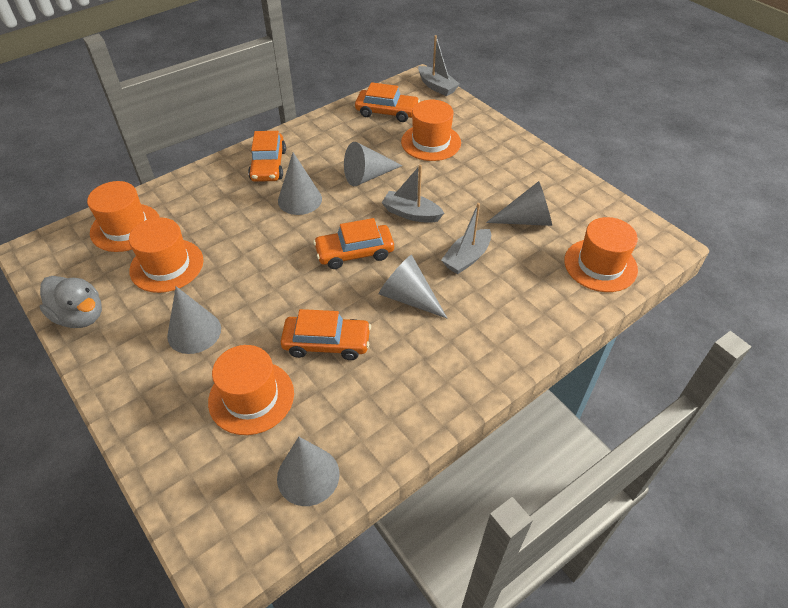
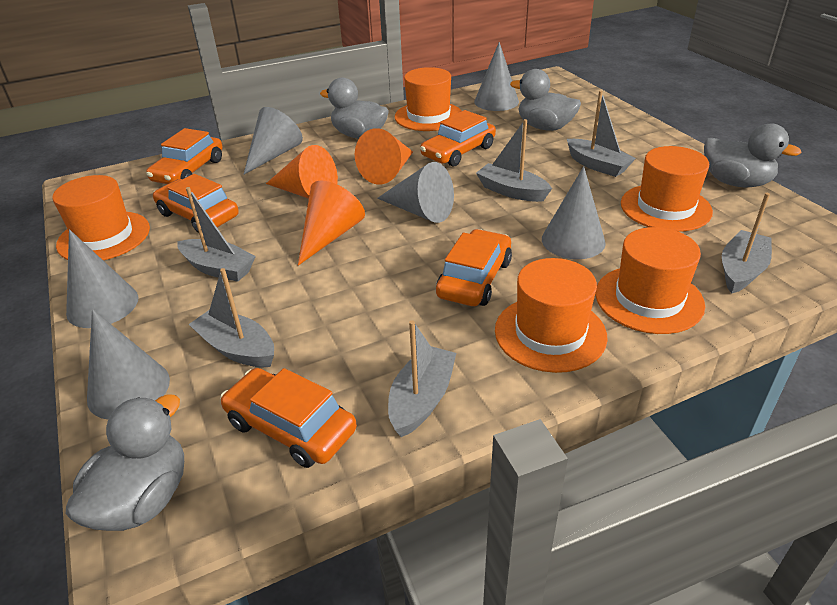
grey boat: 3 -> 6
grey duck: 1 -> 4
orange car: 4 -> 5
orange cone: 0 -> 3

